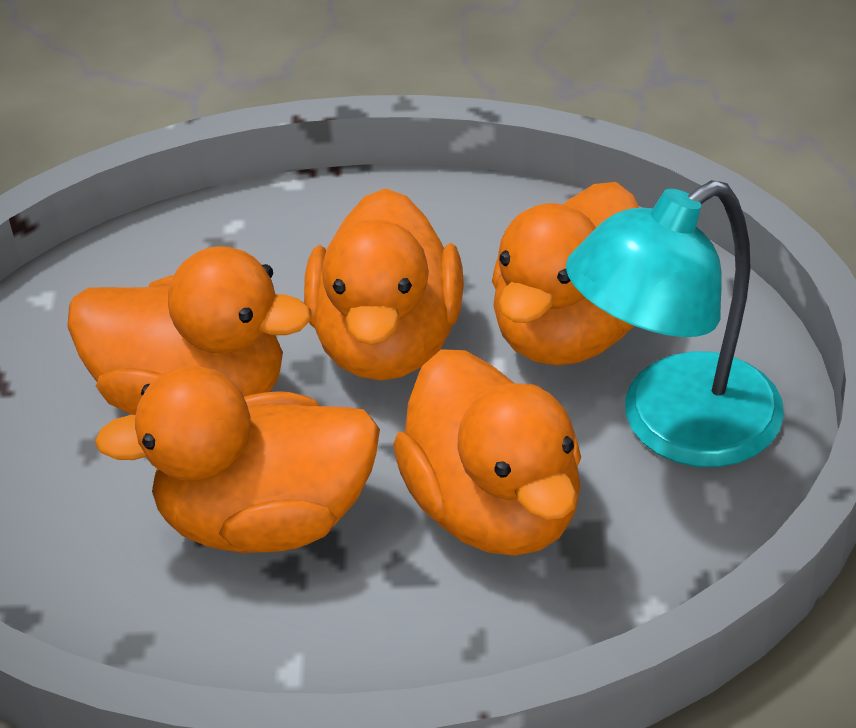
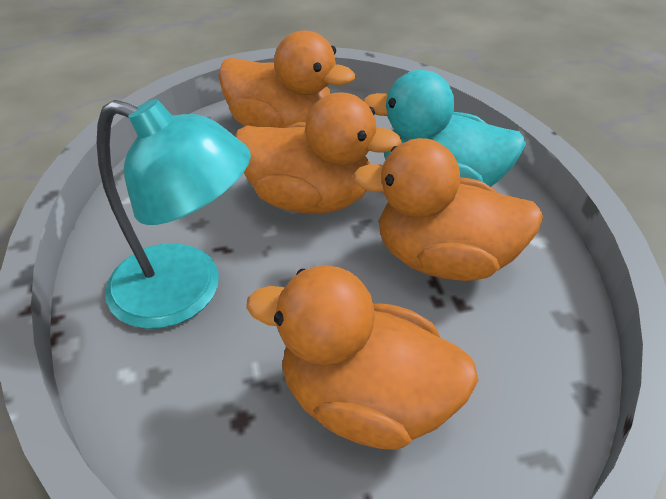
orange duck: 5 -> 4
turquoise duck: 0 -> 1

